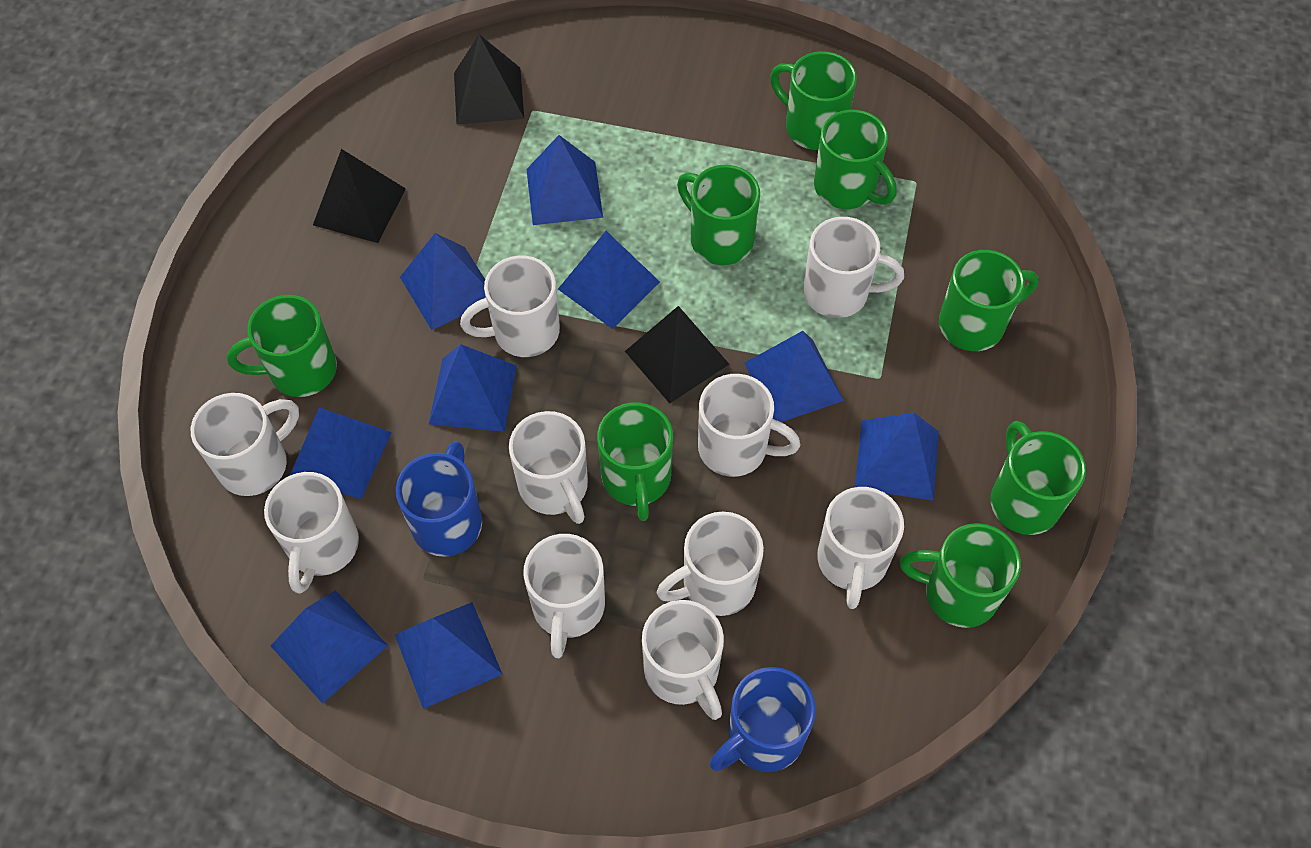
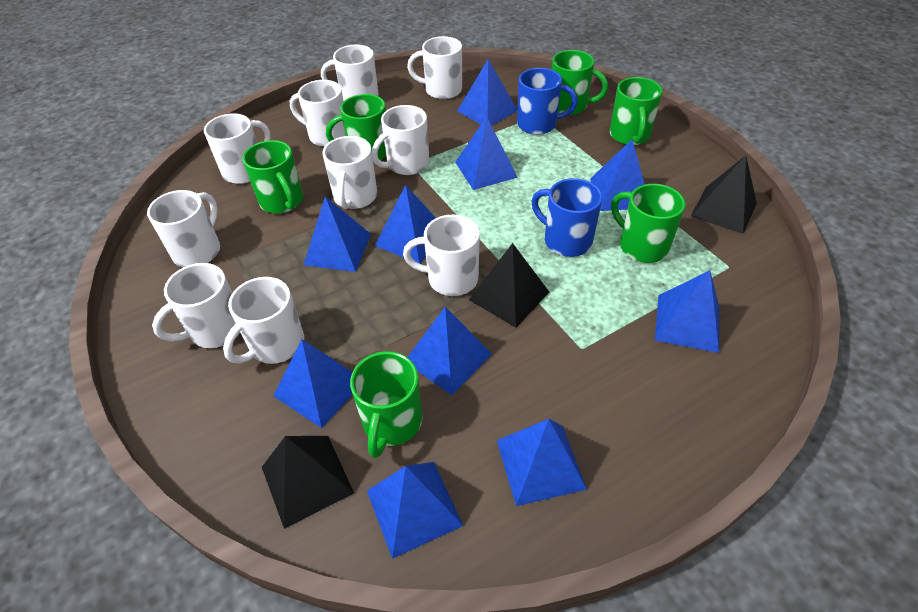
blue pyramid: 9 -> 10
green mug: 8 -> 6

